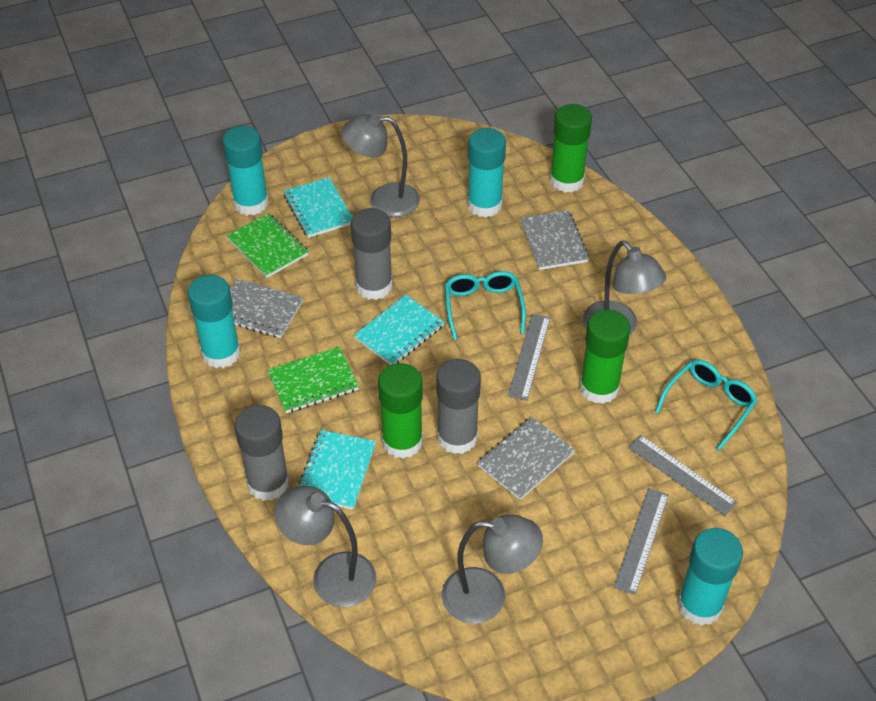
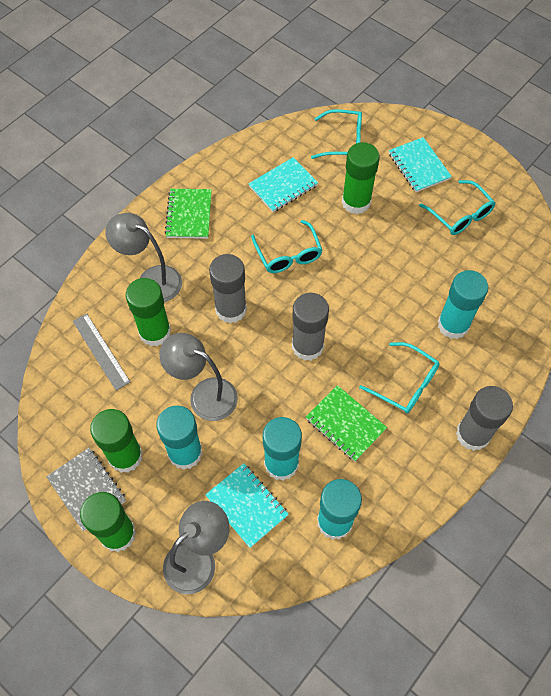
green glue stick: 3 -> 4
grey lamp: 4 -> 3
grey notebook: 3 -> 1
grey ruler: 3 -> 1
turquoise glasses: 2 -> 4

